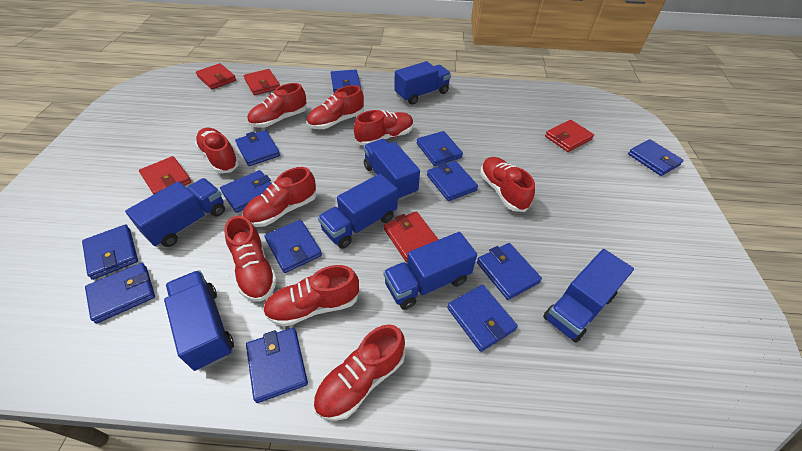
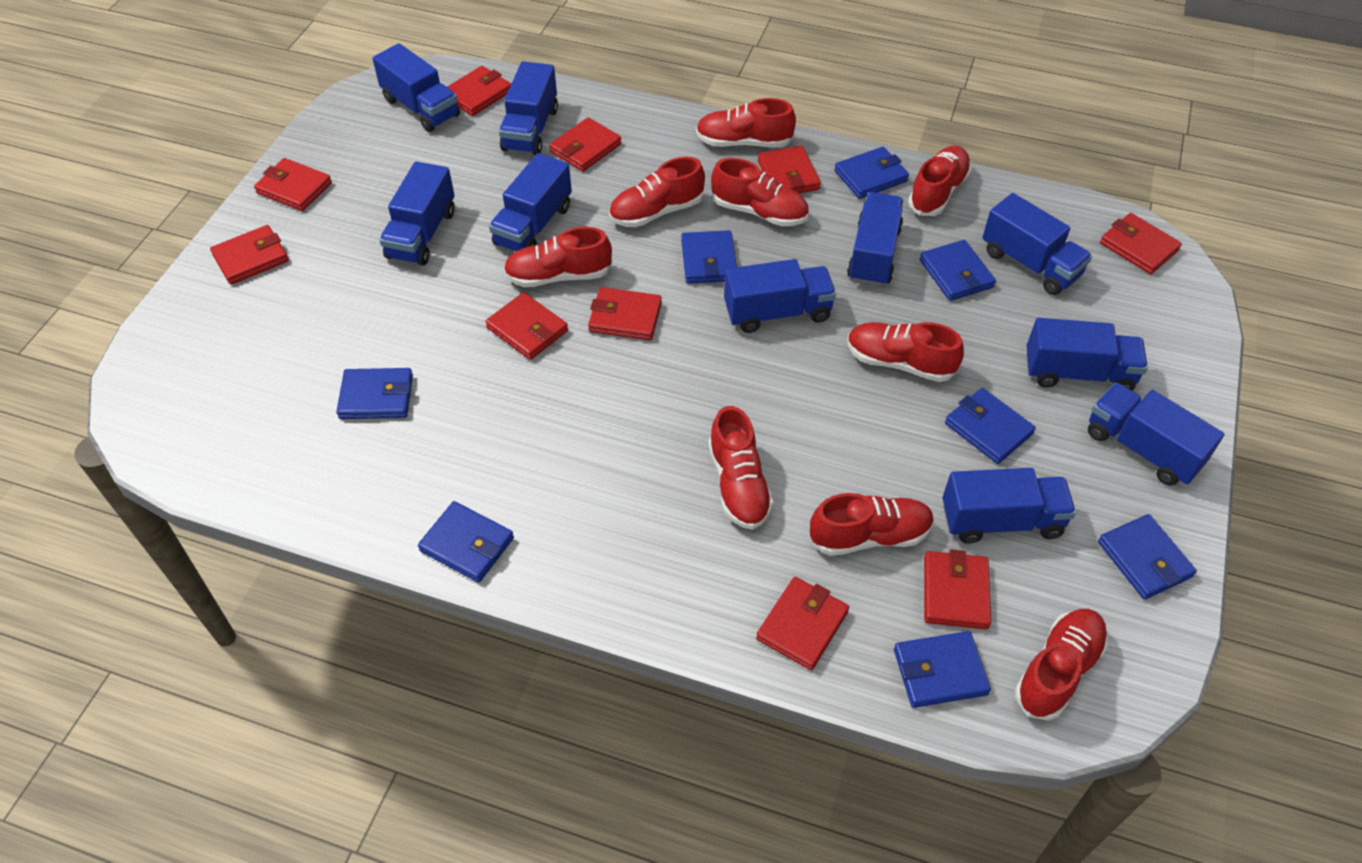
blue truck: 7 -> 10
blue wallet: 12 -> 8
red wallet: 5 -> 10

